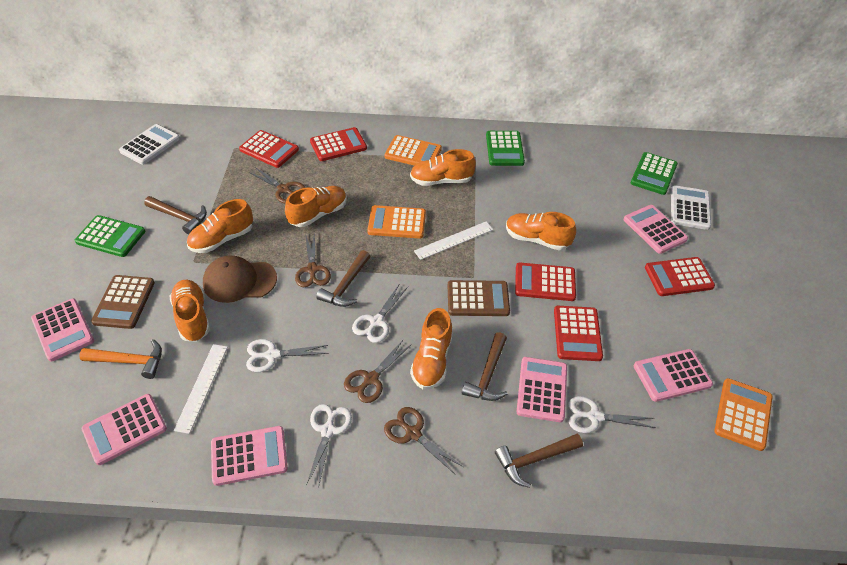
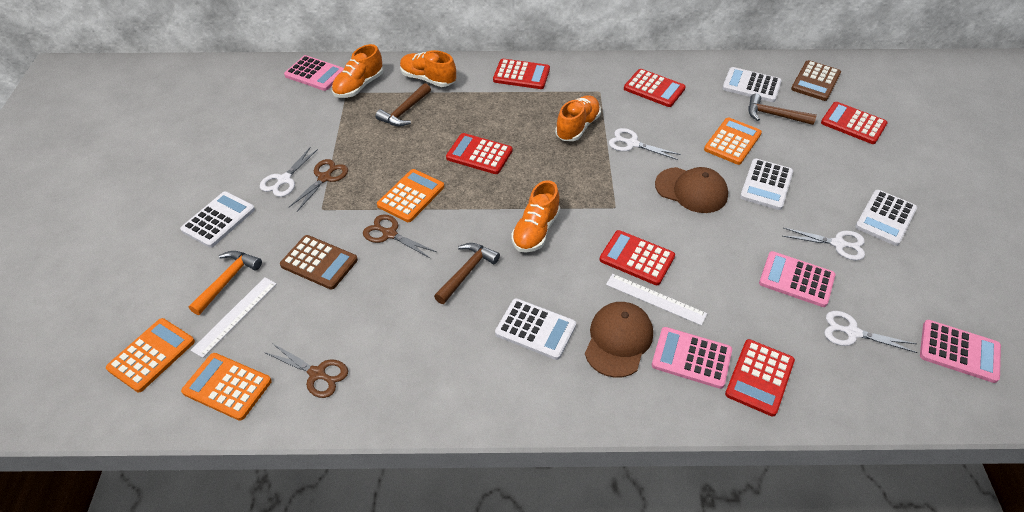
brown cap: 1 -> 2
brown hammer: 4 -> 3
brown scissors: 4 -> 3
green calculator: 3 -> 0
orange calculator: 3 -> 4
orange shoe: 6 -> 4
pink calculator: 6 -> 4
red calculator: 5 -> 6
white calculator: 2 -> 5

